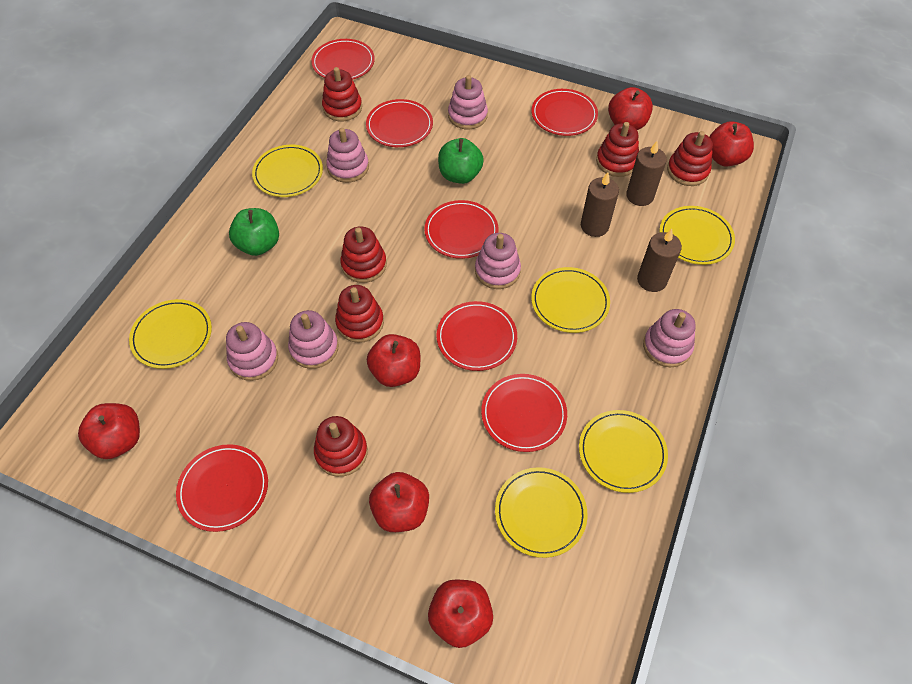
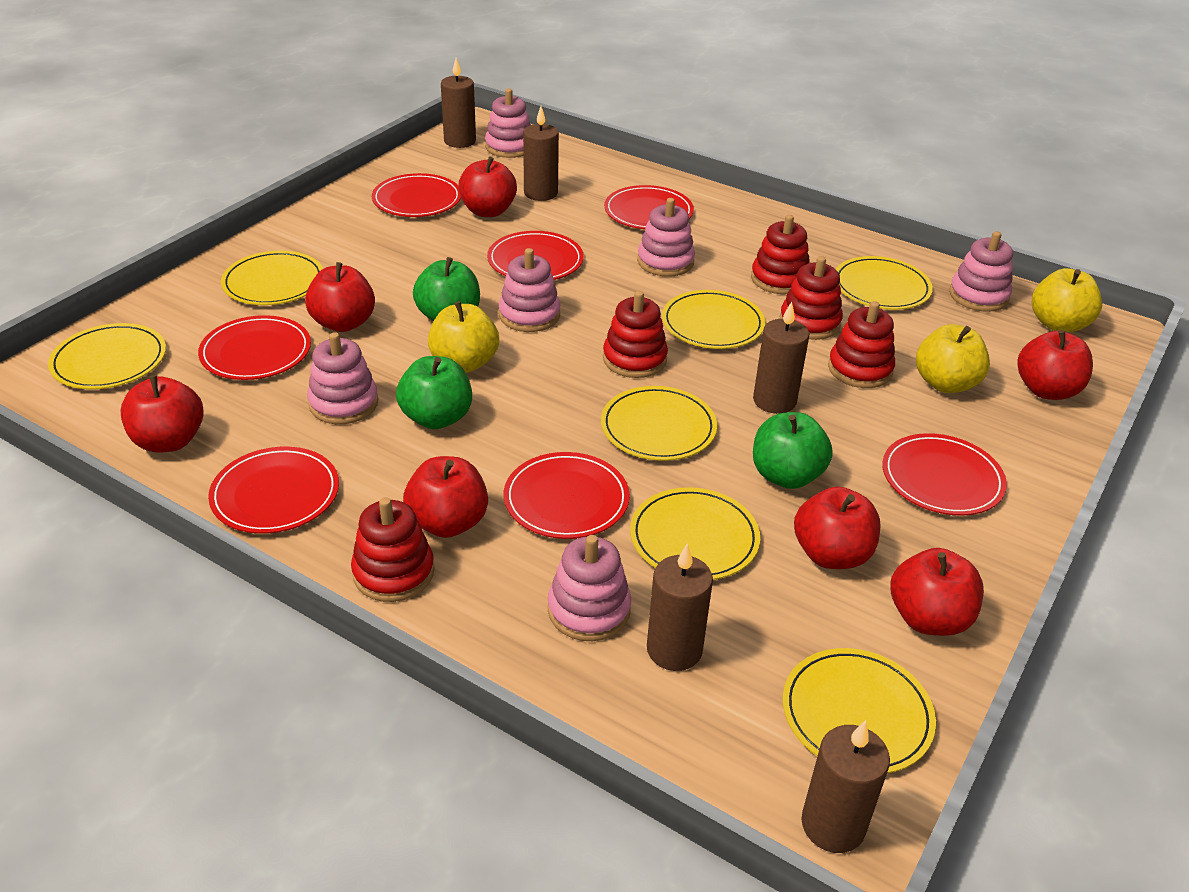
brown candle: 3 -> 5
green apple: 2 -> 3
red apple: 6 -> 7
red stacking toy: 6 -> 5
yellow apple: 0 -> 3
yellow plate: 6 -> 7

